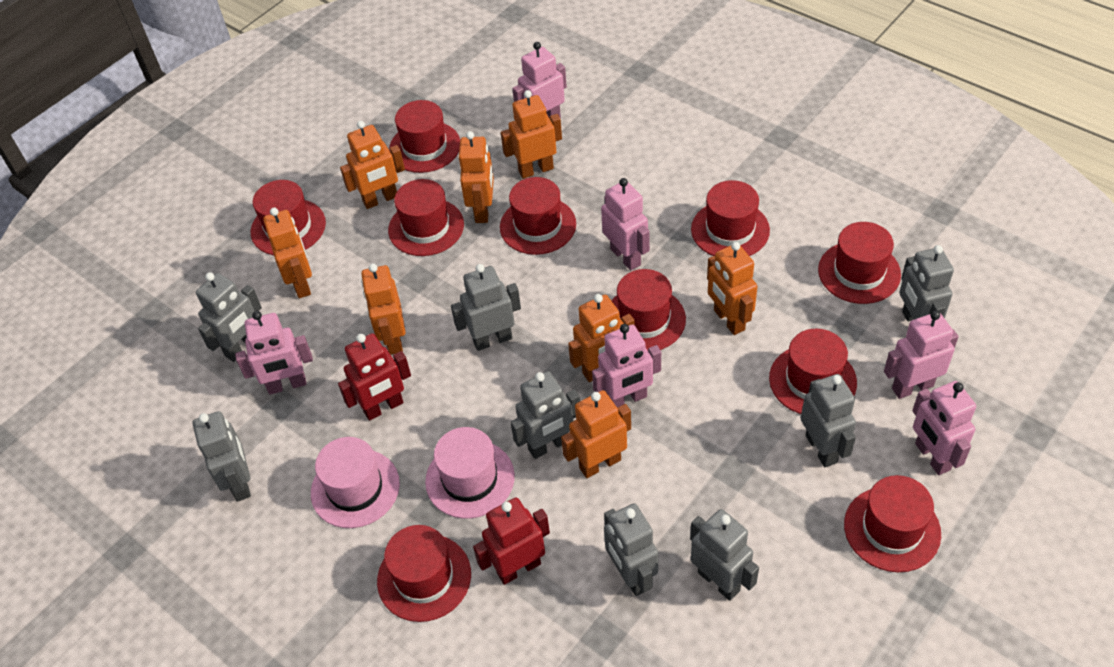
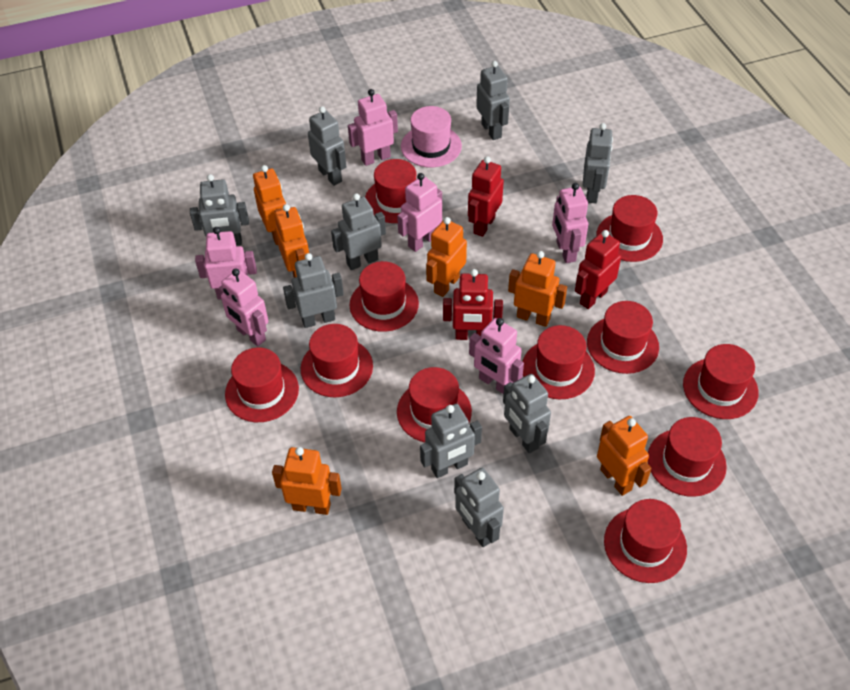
grey robot: 8 -> 9
orange robot: 8 -> 6
pink hat: 2 -> 1
red hat: 10 -> 11
red robot: 2 -> 3

